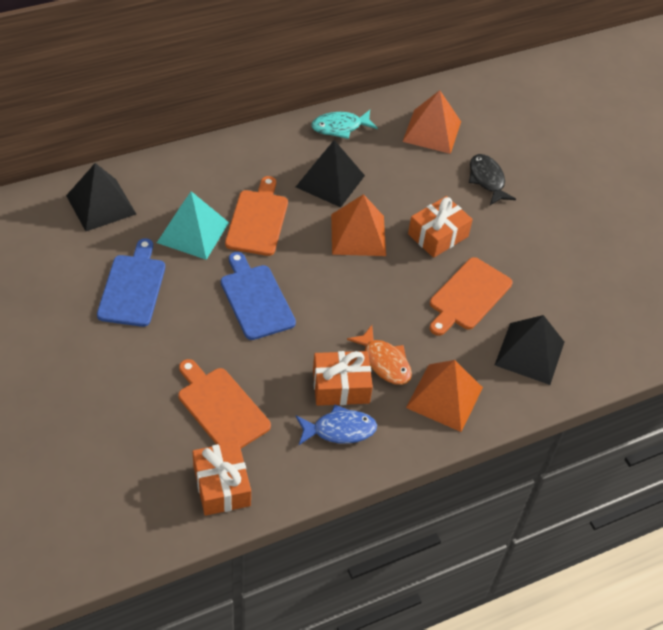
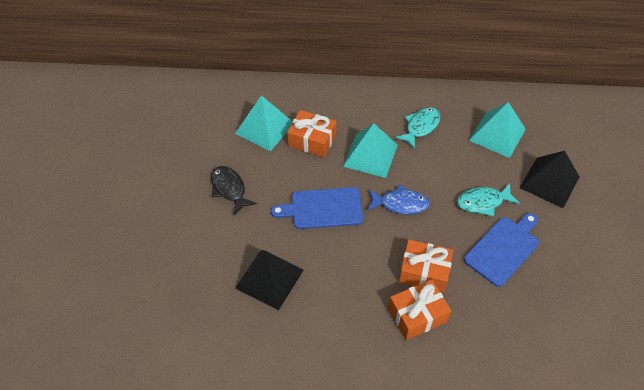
black pyramid: 3 -> 2
orange cutting board: 3 -> 0
orange fish: 1 -> 0
orange pyramid: 3 -> 0
turquoise fish: 1 -> 2
turquoise pyramid: 1 -> 3

